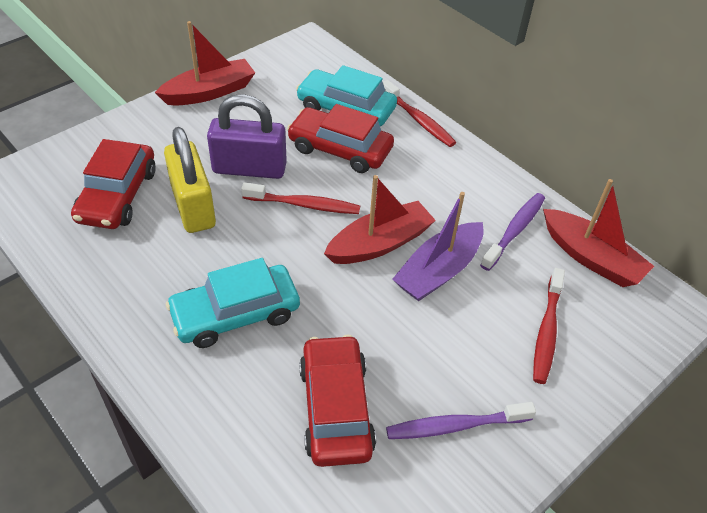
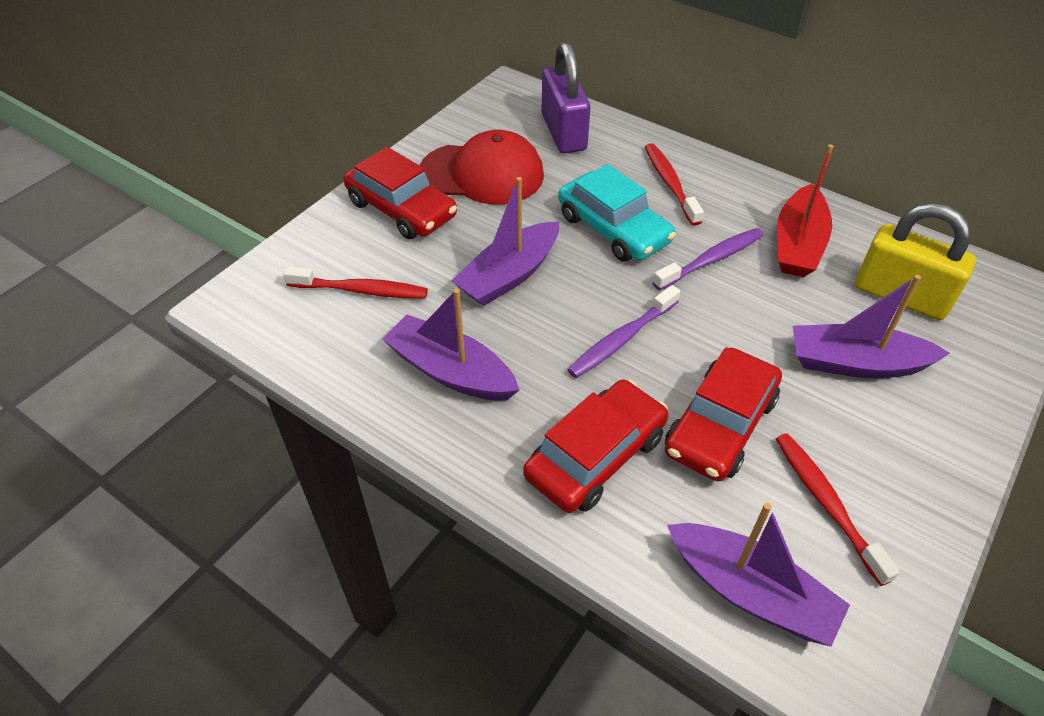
purple boat: 1 -> 4
red boat: 3 -> 1
red cap: 0 -> 1
turquoise car: 2 -> 1

